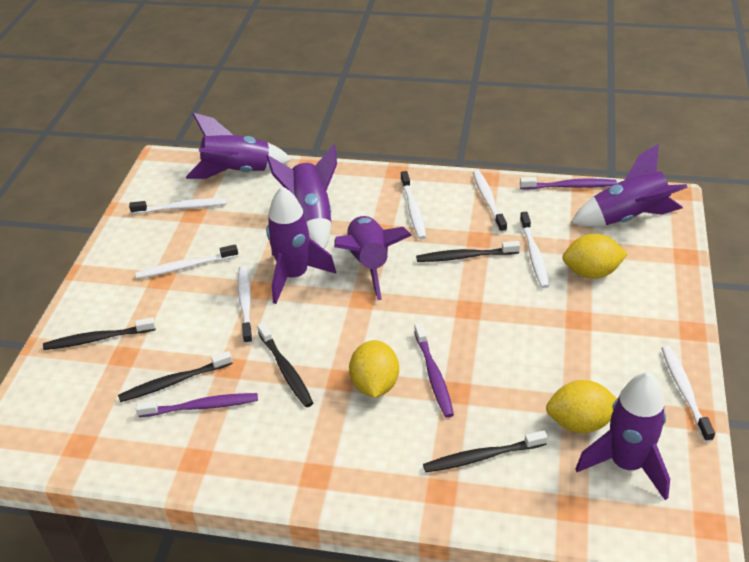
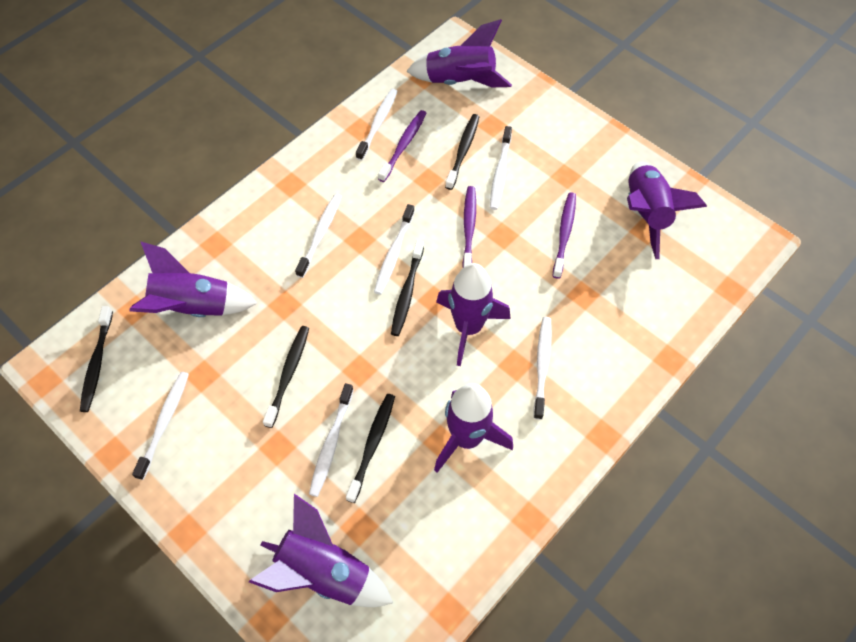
yellow lemon: 3 -> 0

